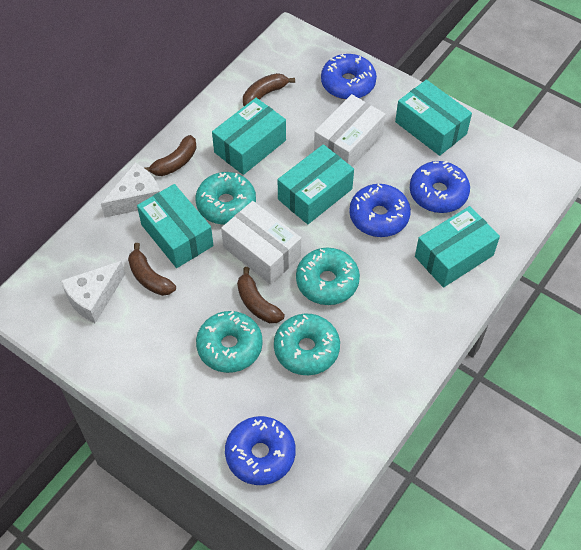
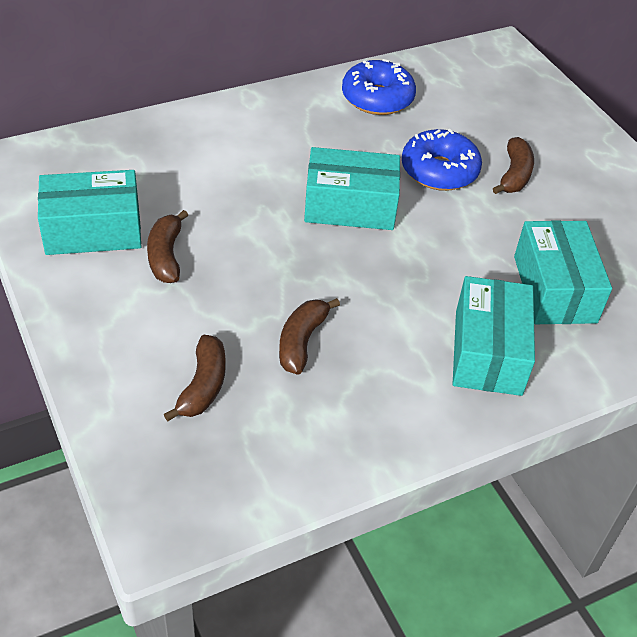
blue donut: 4 -> 2
turquoise box: 5 -> 4
turquoise donut: 4 -> 0
white box: 2 -> 0
white cheese: 2 -> 0

